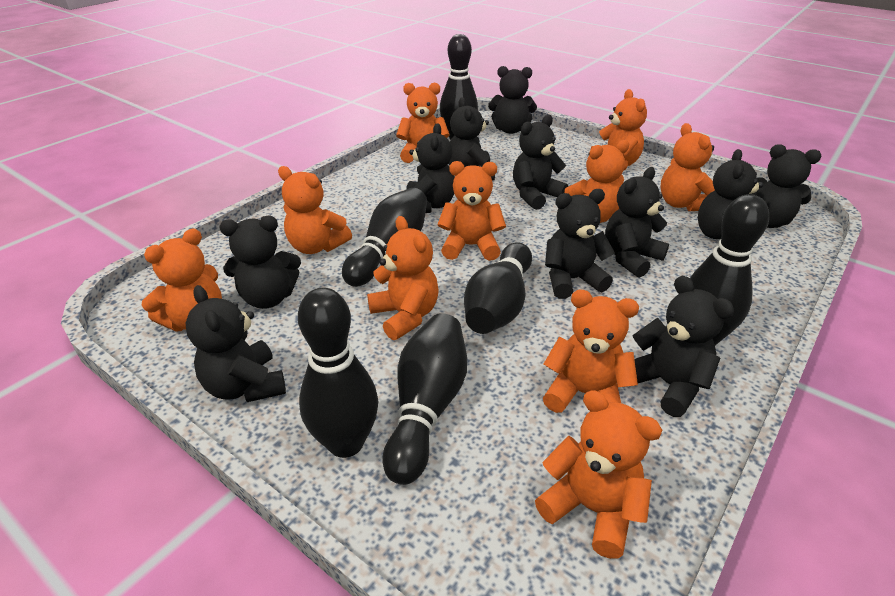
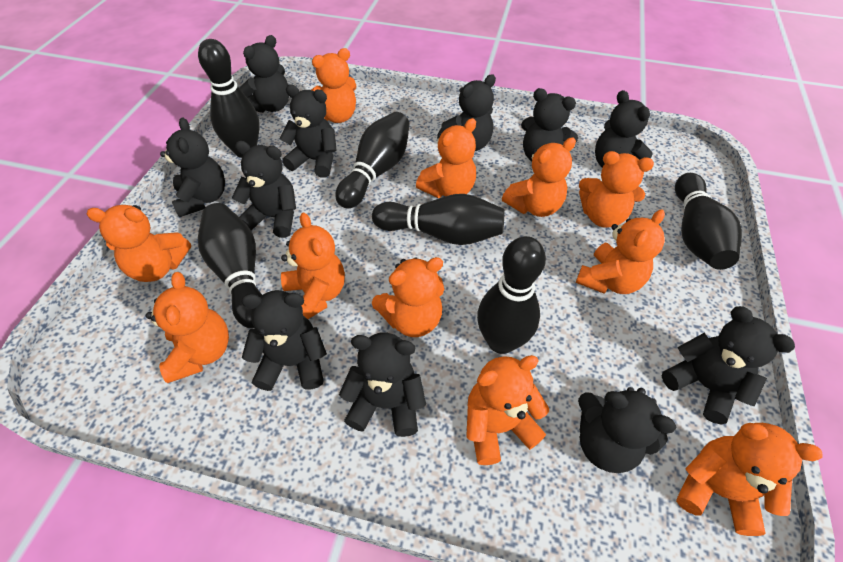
orange teddy bear: 10 -> 11

